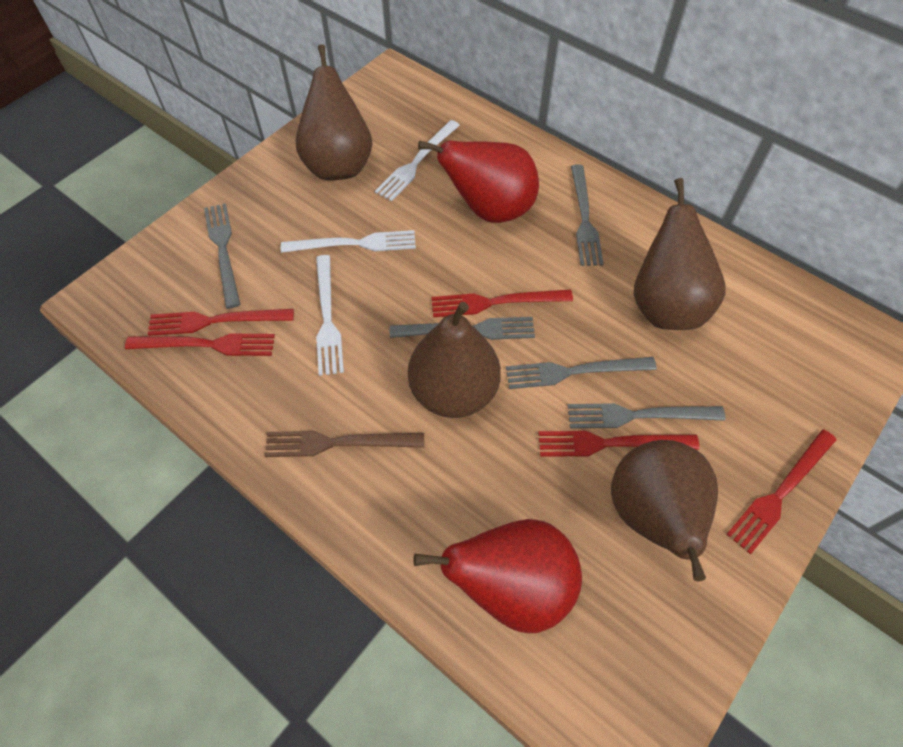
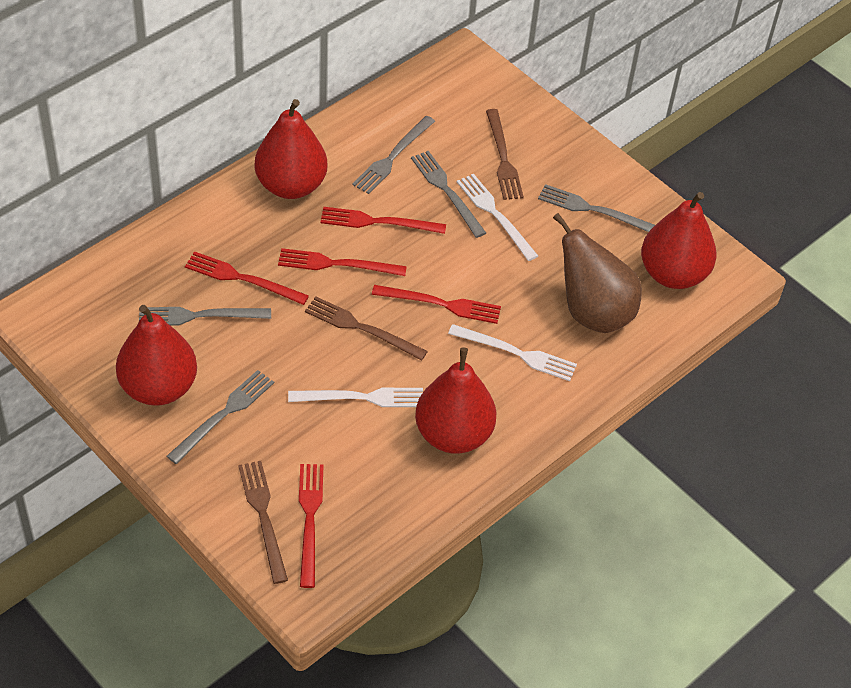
brown fork: 1 -> 3
brown pear: 4 -> 1
red pear: 2 -> 4

